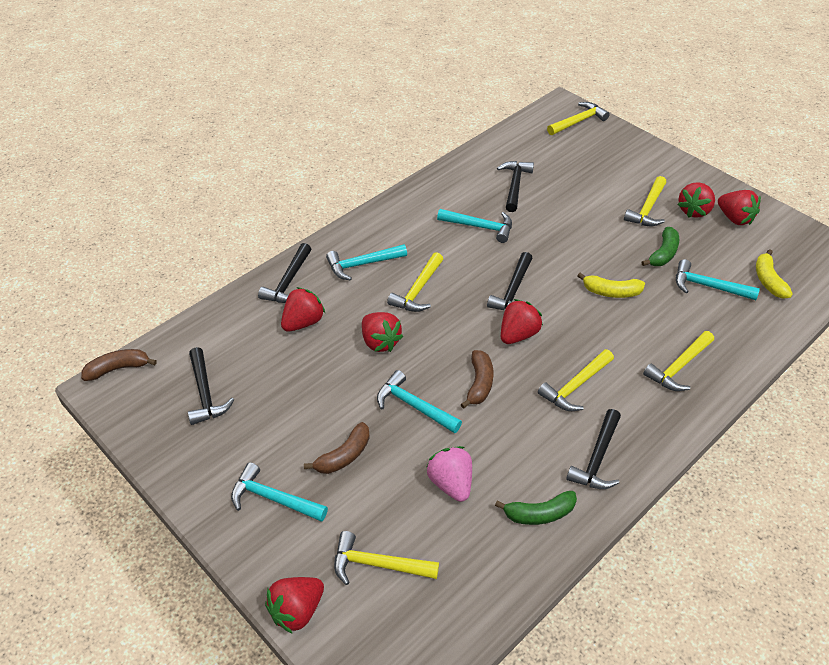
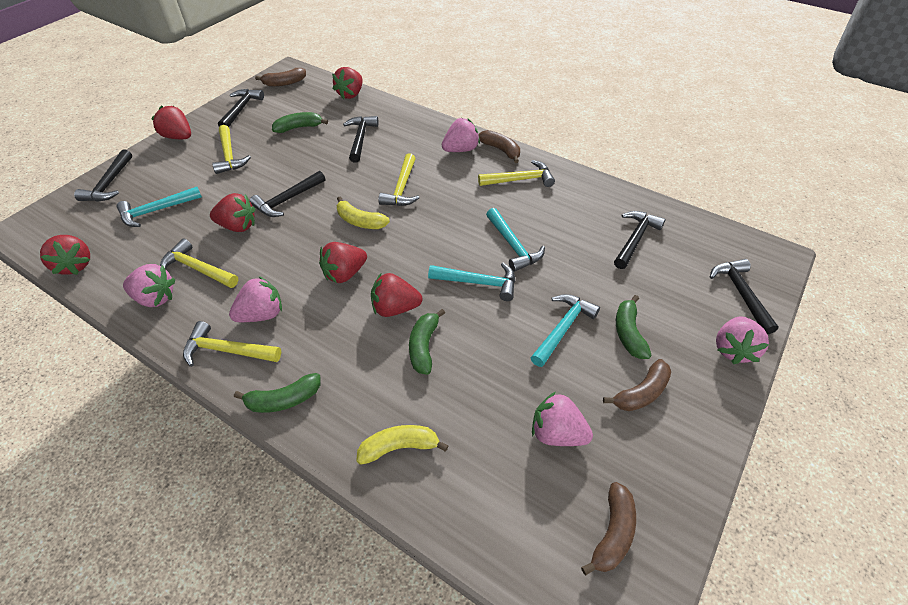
black hammer: 5 -> 6
brown banana: 3 -> 4
green banana: 2 -> 4
pink strawberry: 1 -> 5
turquoise hammer: 5 -> 4
yellow hammer: 6 -> 5

